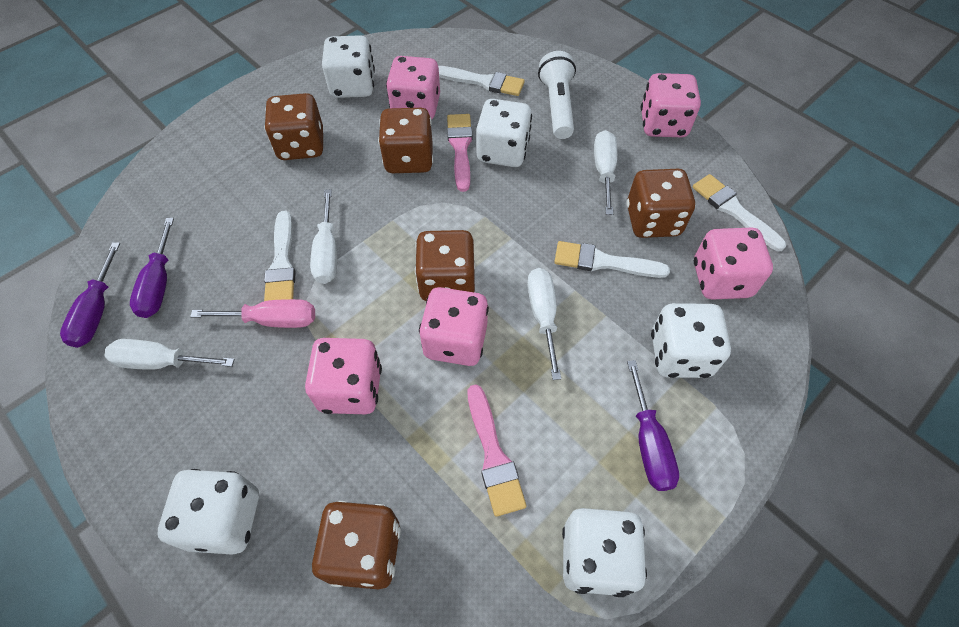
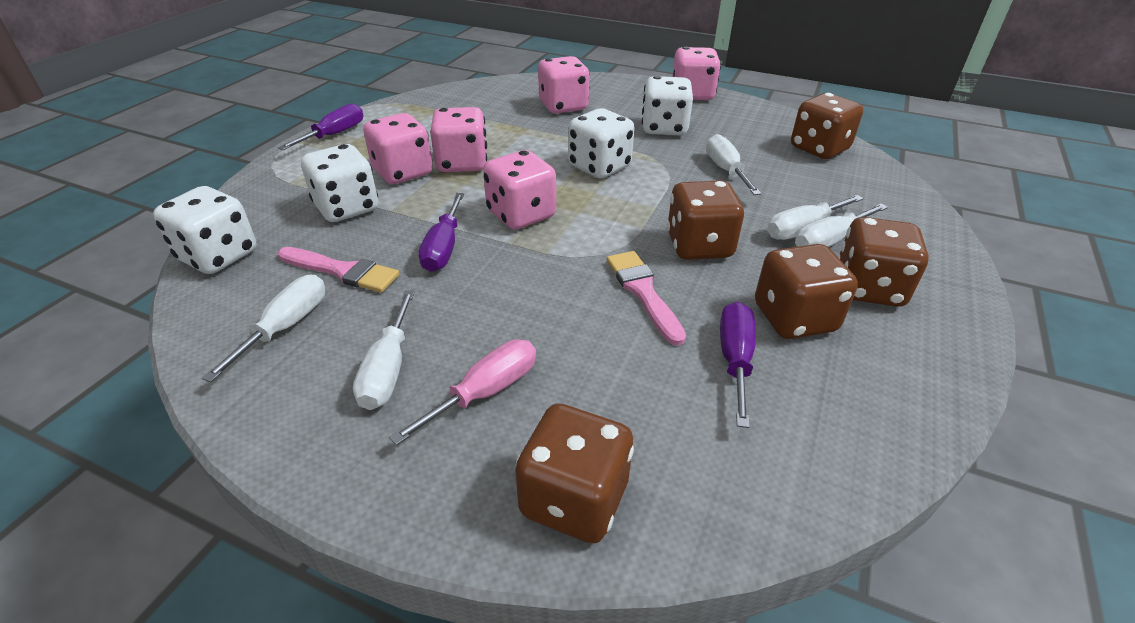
white brush: 4 -> 0
white dice: 5 -> 4
white flashlight: 1 -> 0
white screwdriver: 4 -> 5

